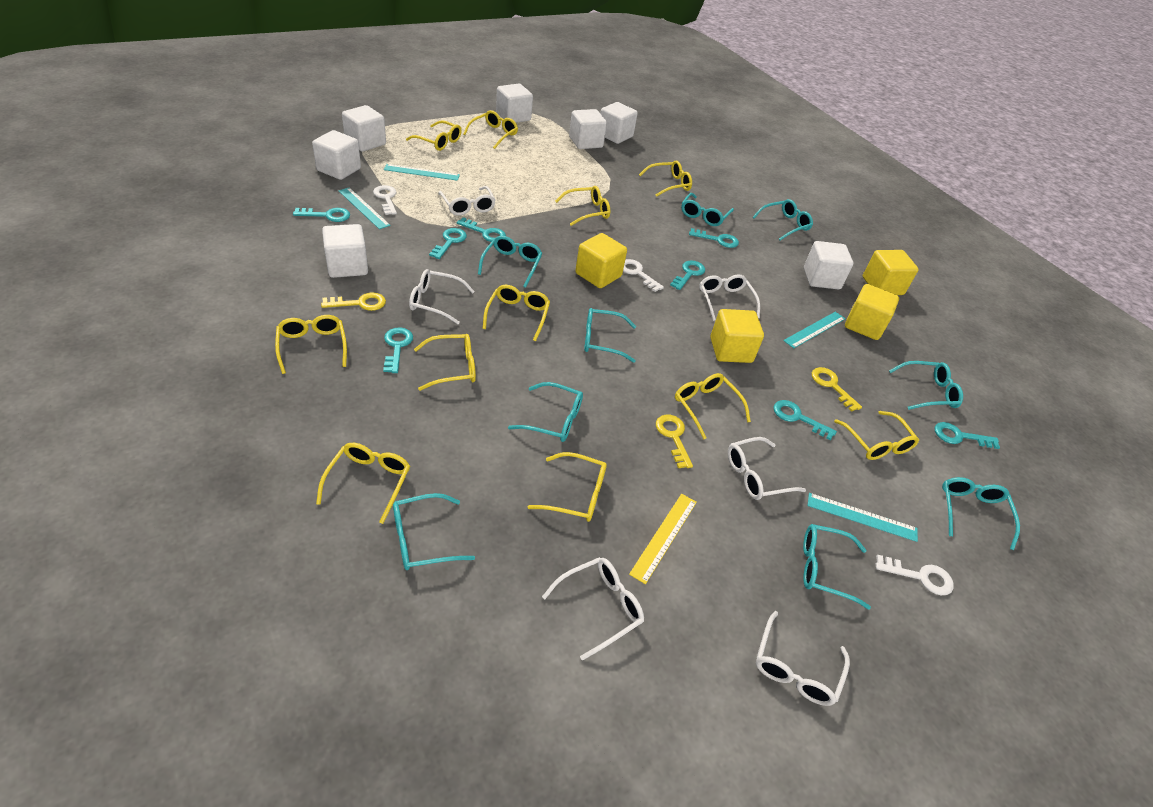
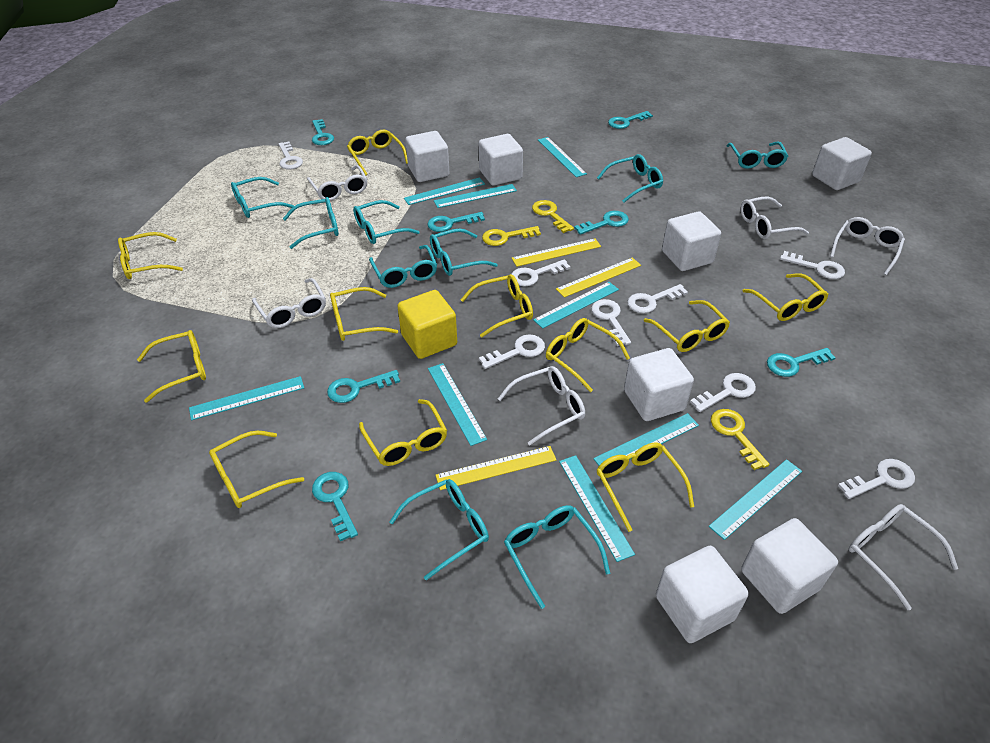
turquoise key: 8 -> 7
turquoise ruler: 4 -> 9
white key: 3 -> 8
yellow cube: 4 -> 1
yellow ruler: 1 -> 3

